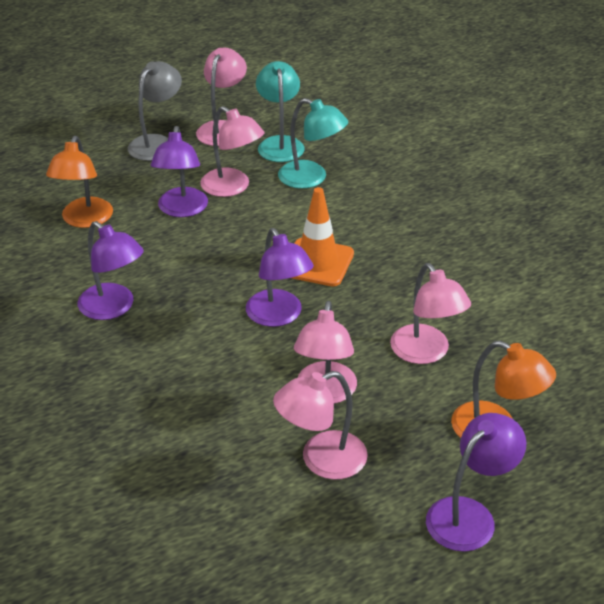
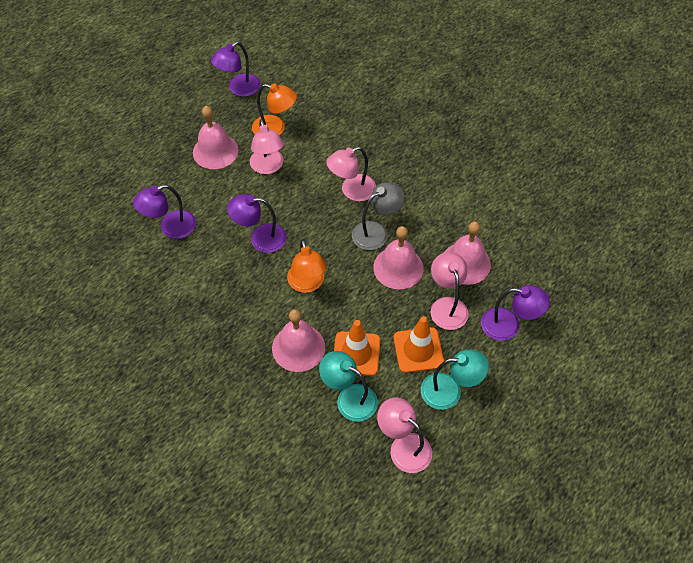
orange traffic cone: 1 -> 2
pink bell: 0 -> 4
pink lamp: 5 -> 4

